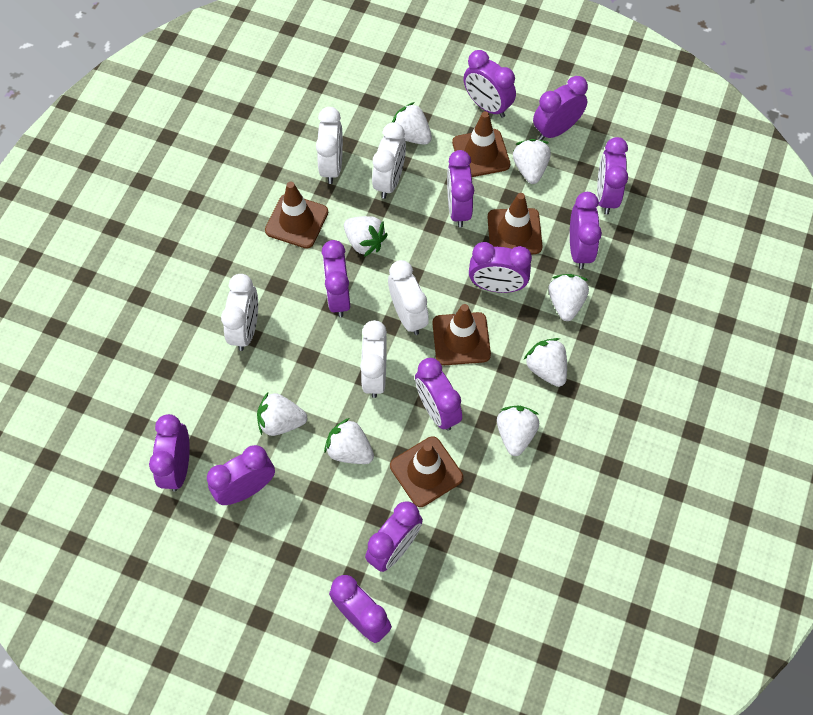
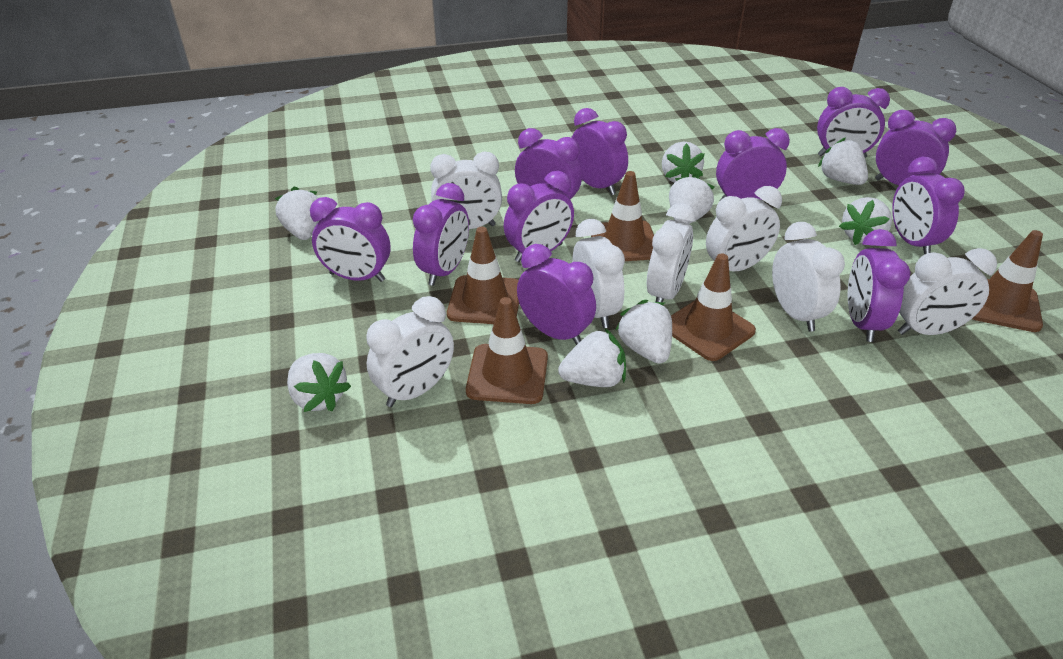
purple clock: 12 -> 11
white clock: 5 -> 7

